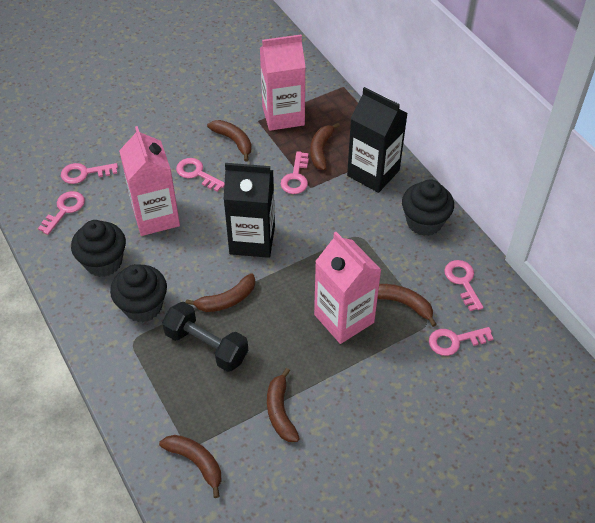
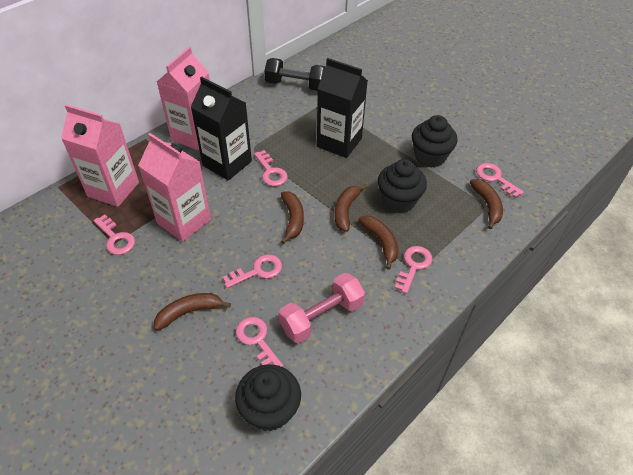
brown banana: 6 -> 5
pink dumbbell: 0 -> 1

